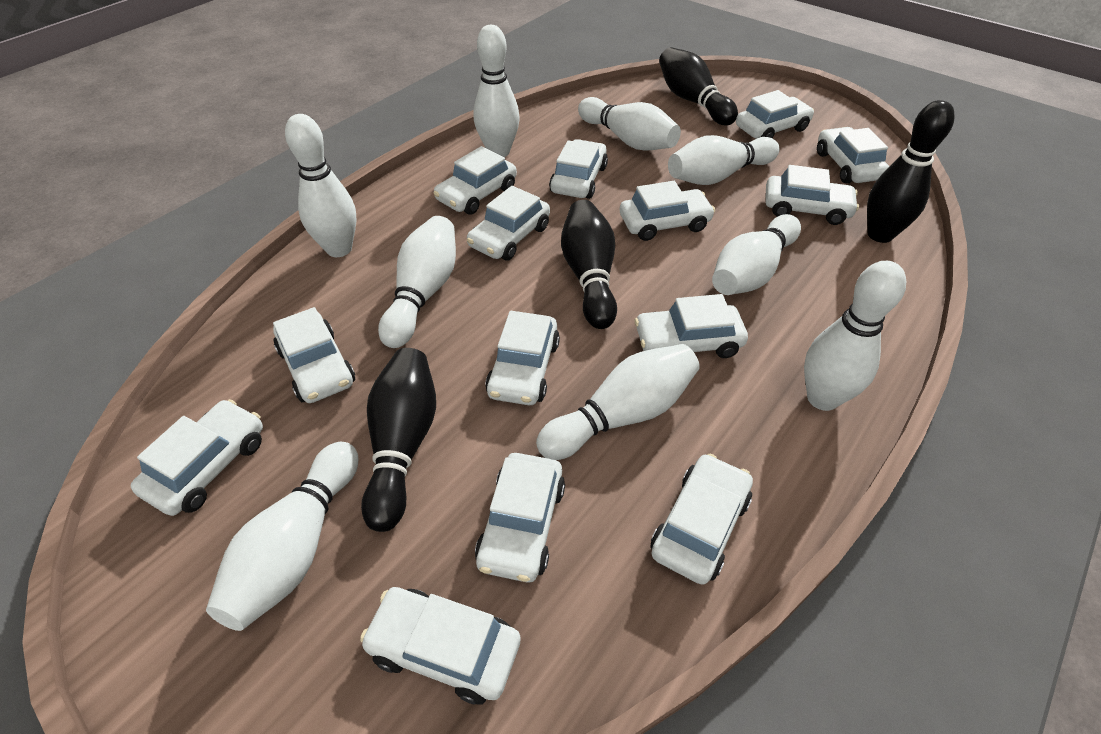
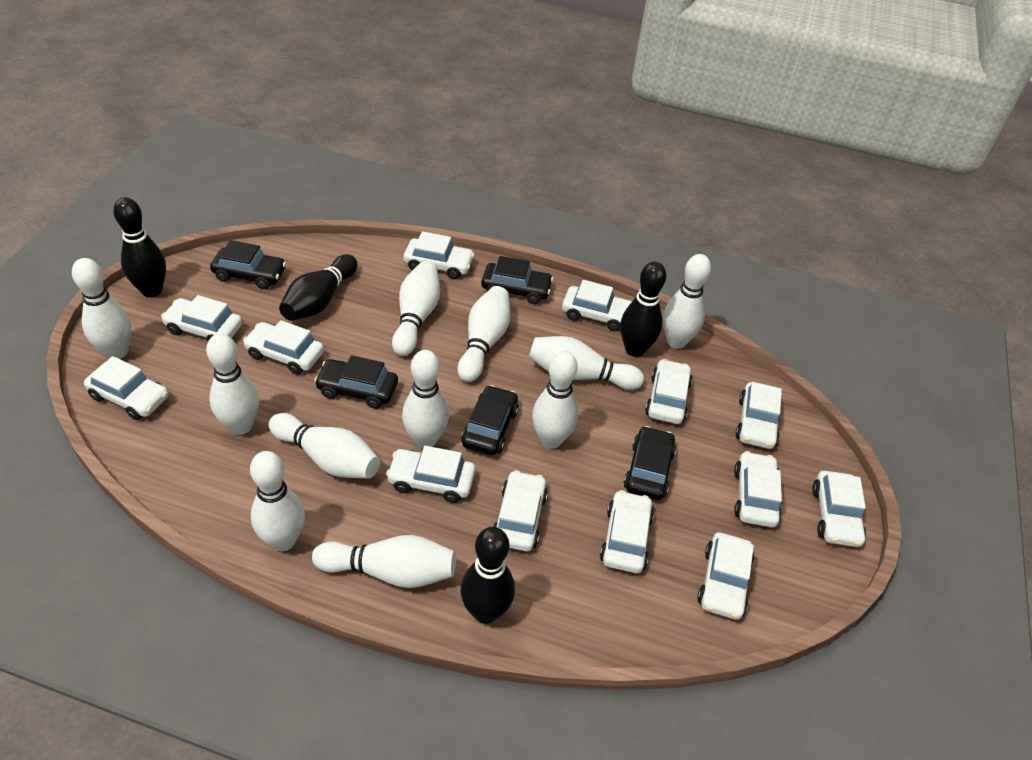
black car: 0 -> 5
white bowling pin: 9 -> 11
white car: 14 -> 13

